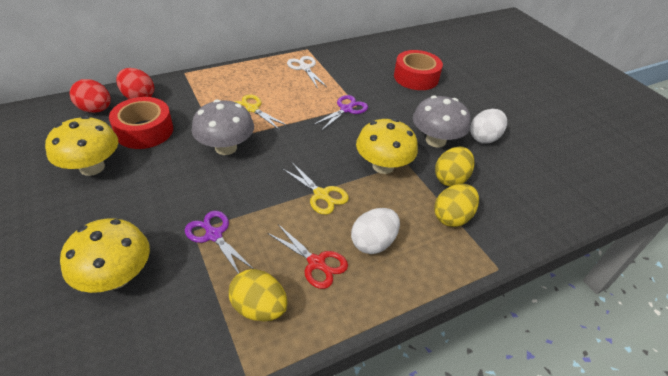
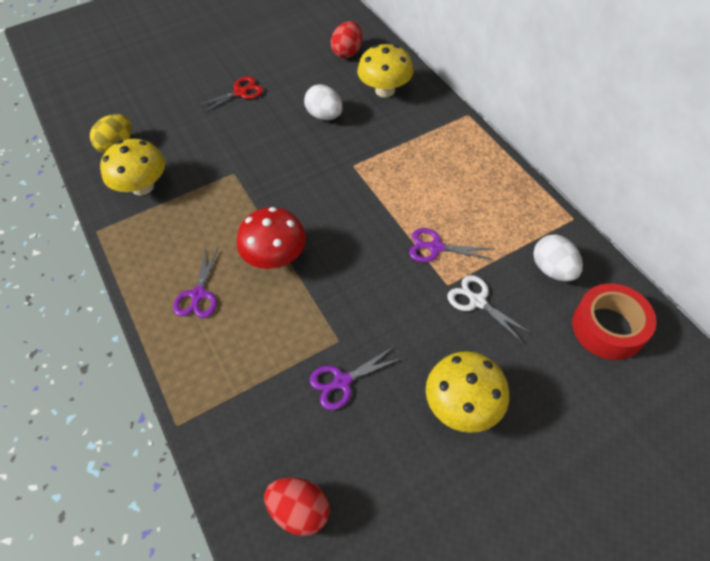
grey mushroom: 2 -> 0
purple scissors: 2 -> 3
red mushroom: 0 -> 1
red tape: 2 -> 1
yellow egg: 3 -> 1
yellow scissors: 2 -> 0

